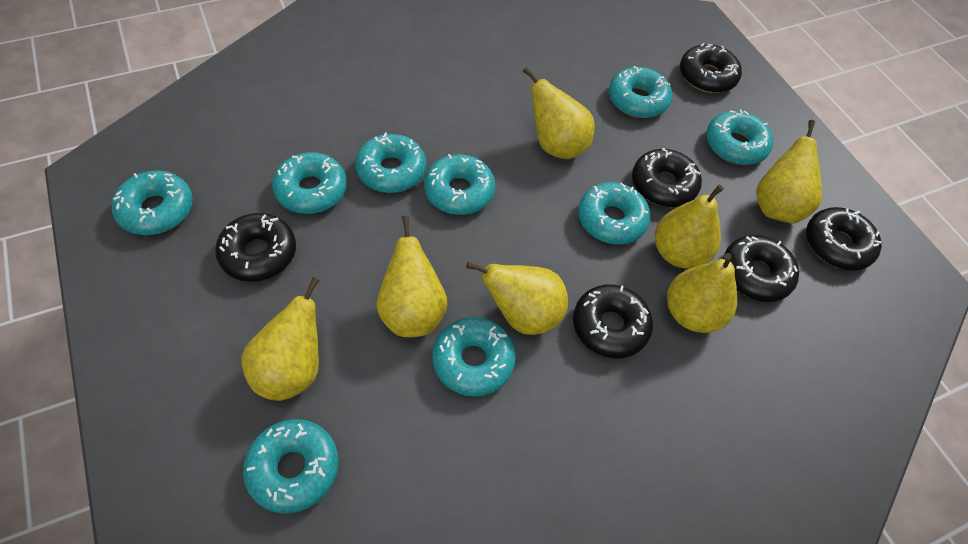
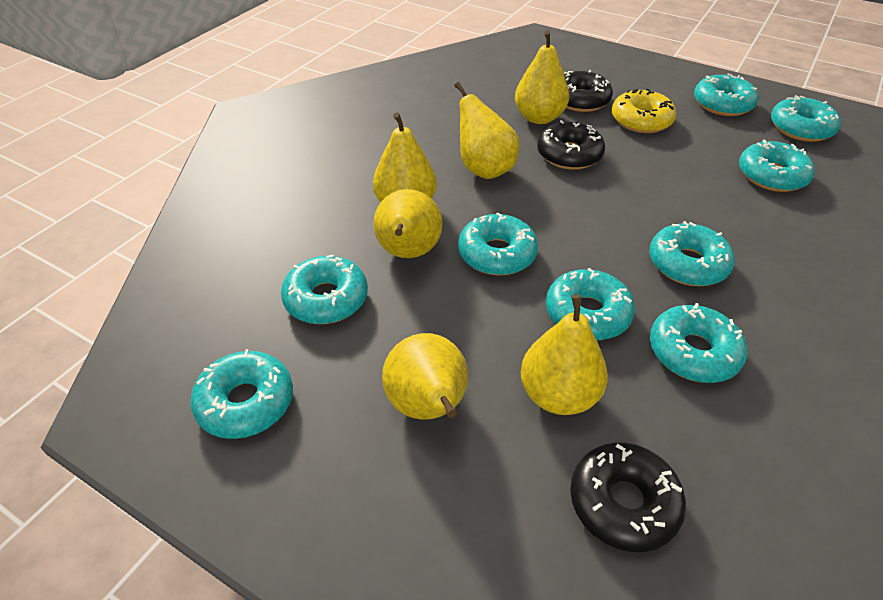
black donut: 6 -> 3
yellow donut: 0 -> 1
yellow pear: 7 -> 6

